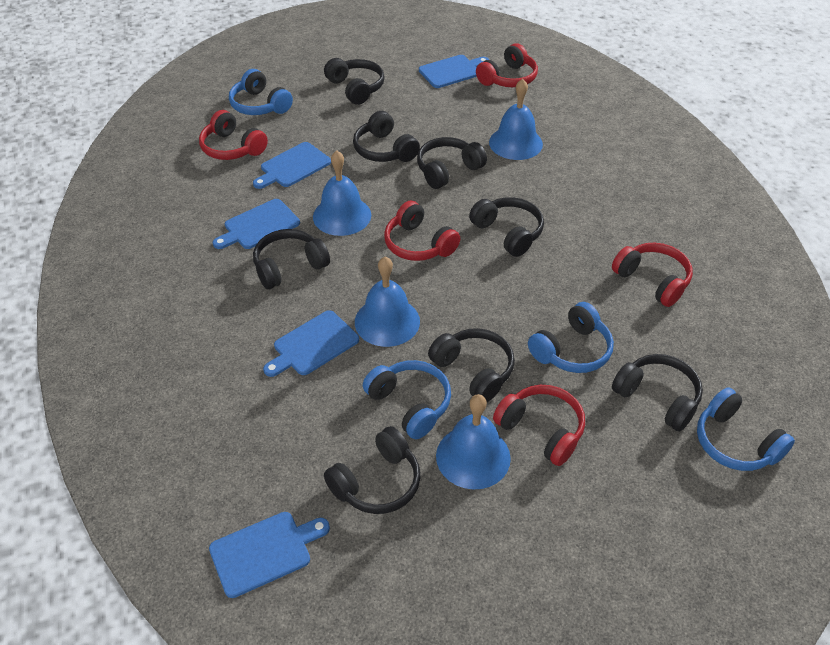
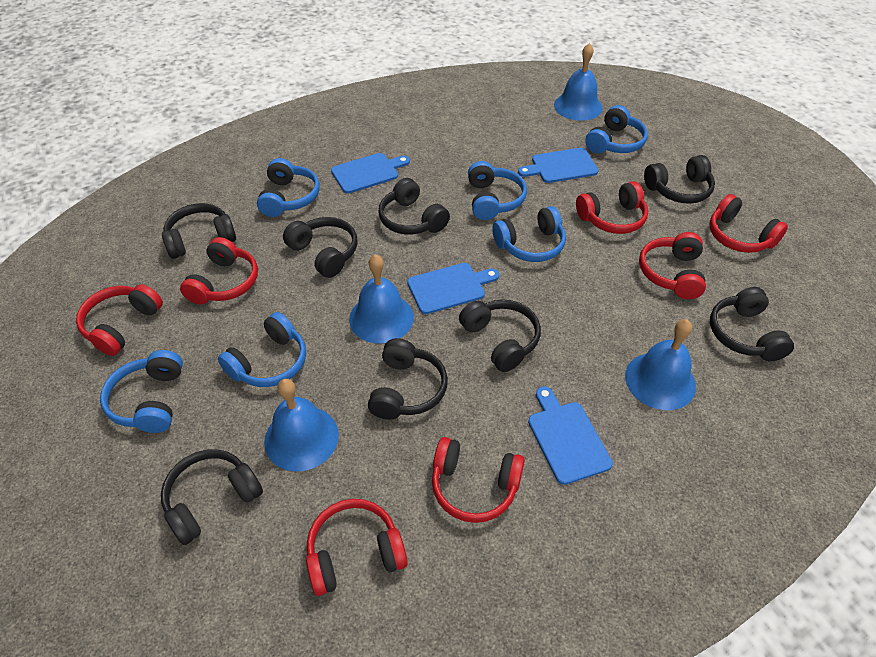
blue cutting board: 5 -> 4
blue headphones: 4 -> 6
red headphones: 5 -> 7

